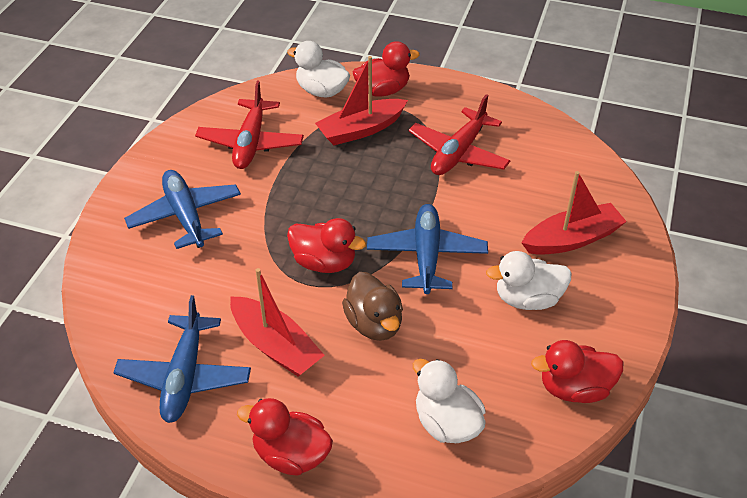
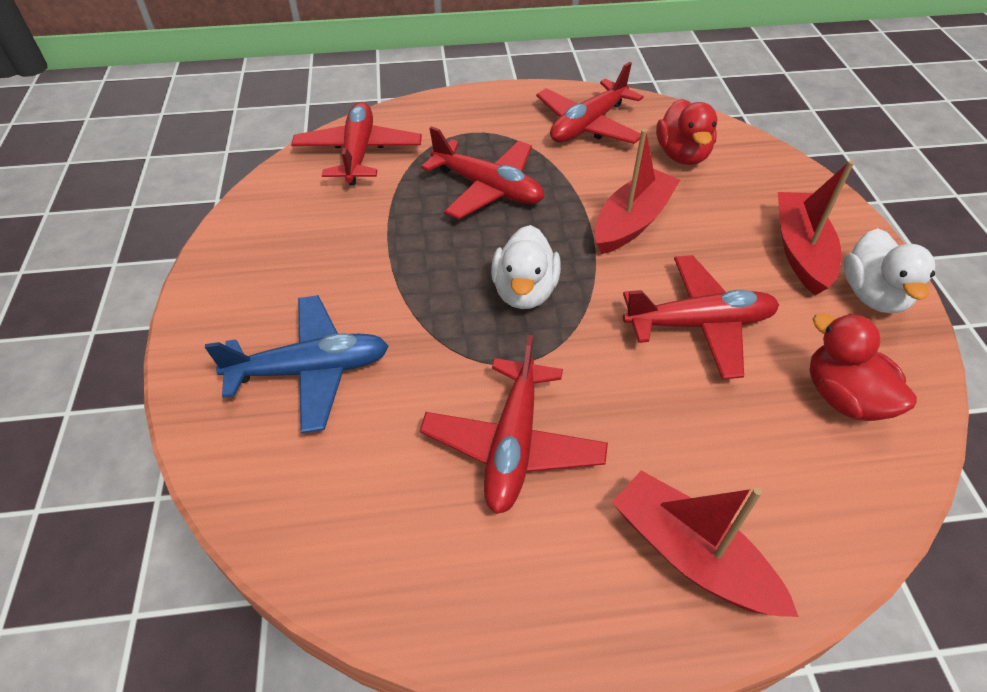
blue plane: 3 -> 1
brown duck: 1 -> 0
red duck: 4 -> 2
red plane: 2 -> 5
white duck: 3 -> 2

